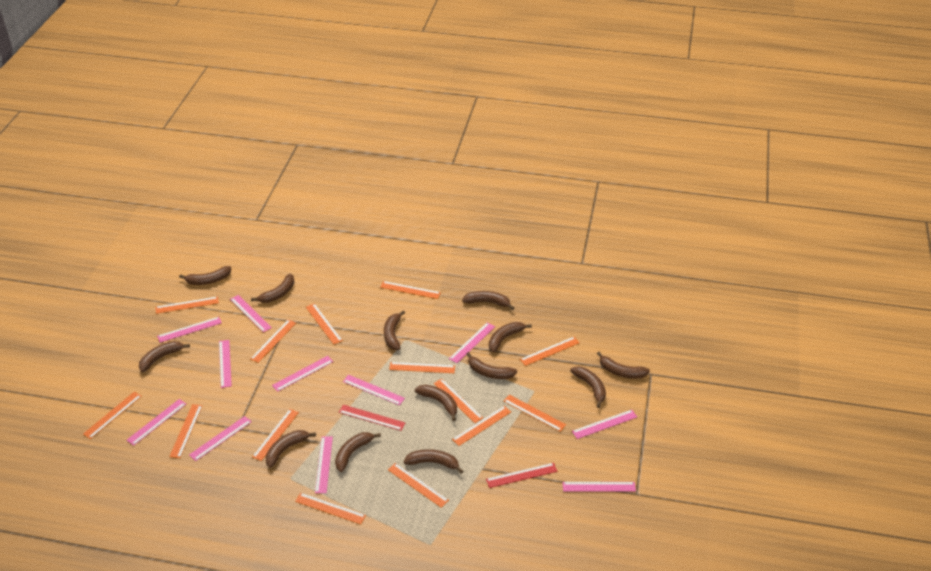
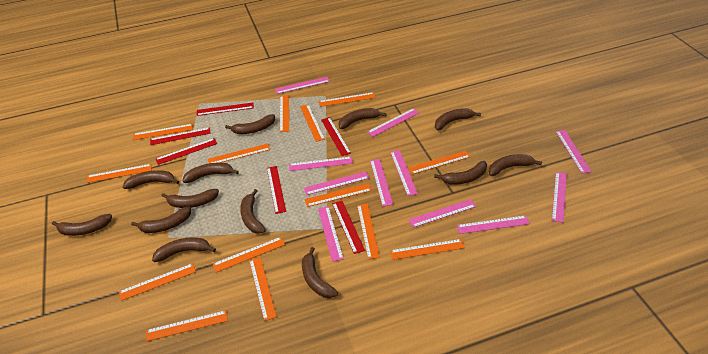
red ruler: 2 -> 6

